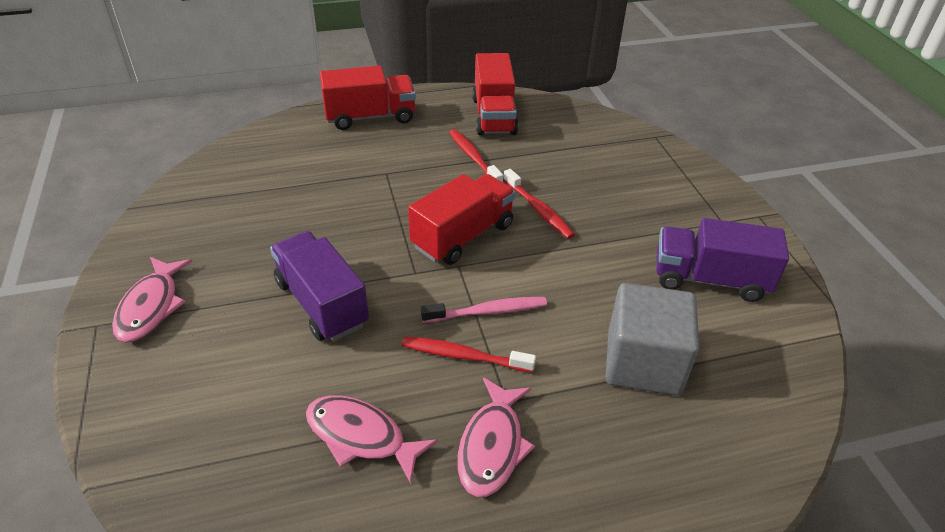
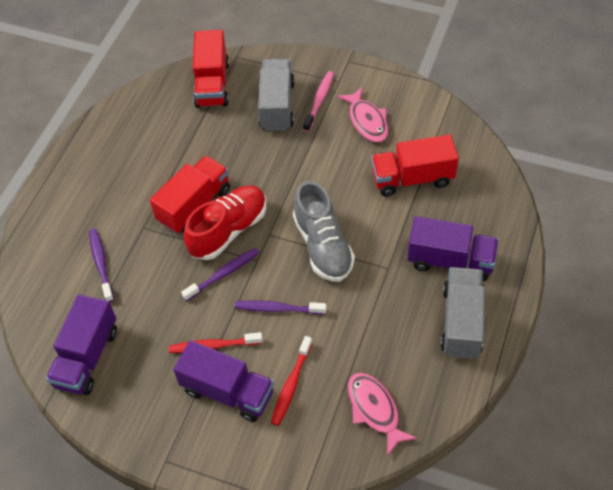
grey cube: 1 -> 0
grey shoe: 0 -> 1
grey truck: 0 -> 2
pink fish: 3 -> 2
purple toothbrush: 0 -> 3
purple truck: 2 -> 3
red shoe: 0 -> 1
red toothbrush: 3 -> 2

